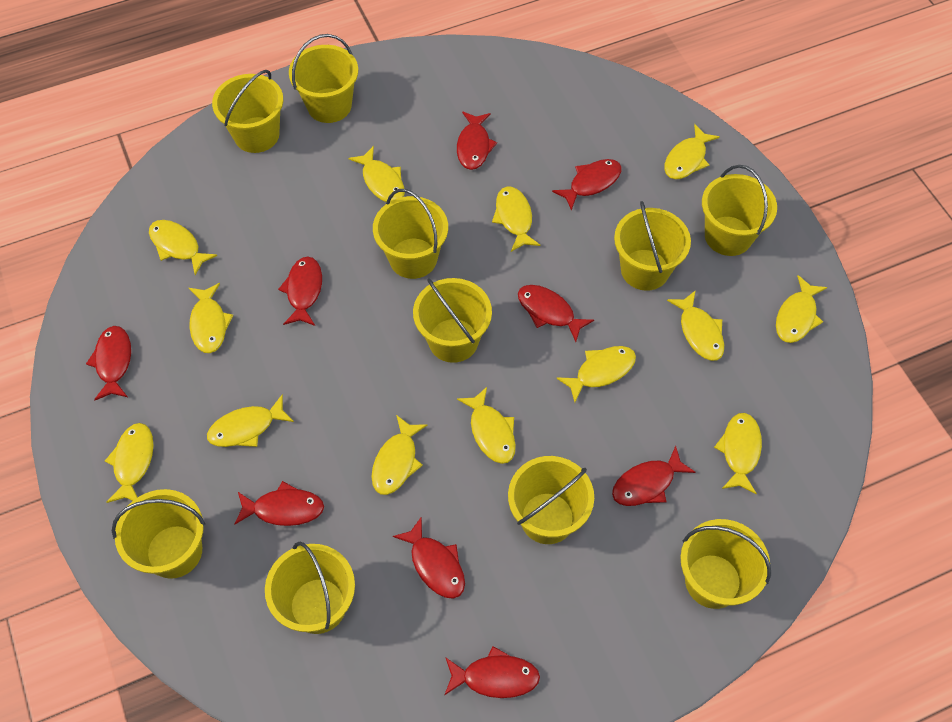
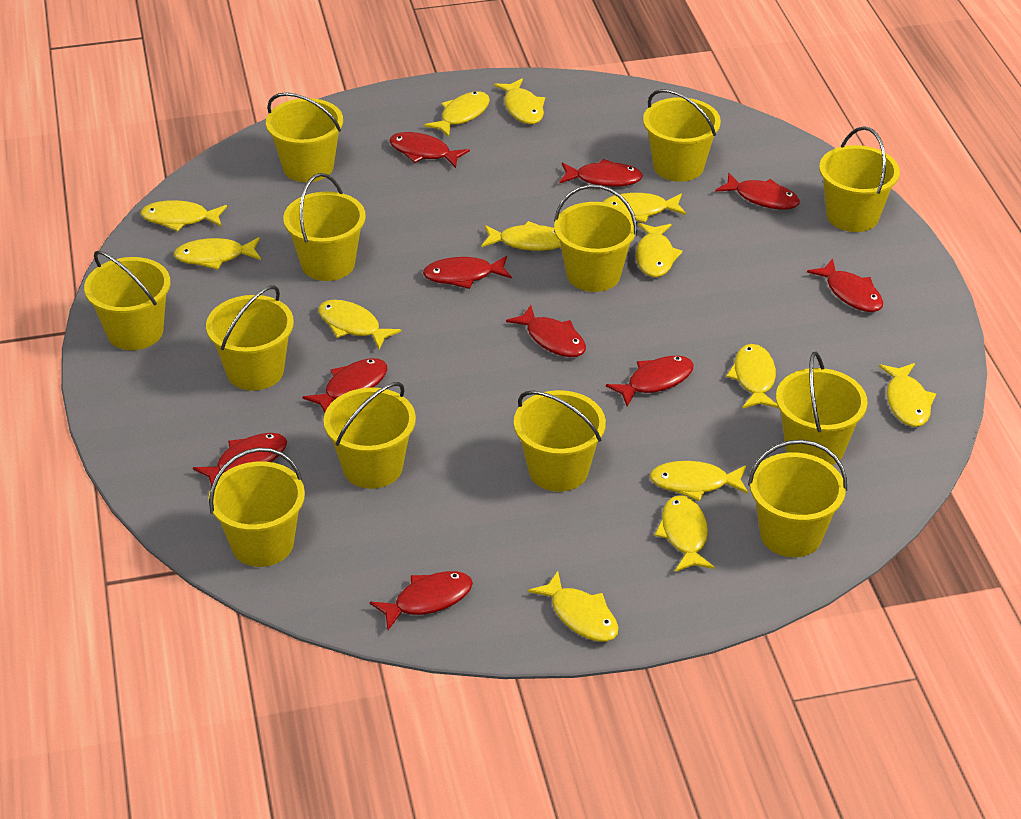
red fish: 9 -> 10
yellow bucket: 10 -> 12

